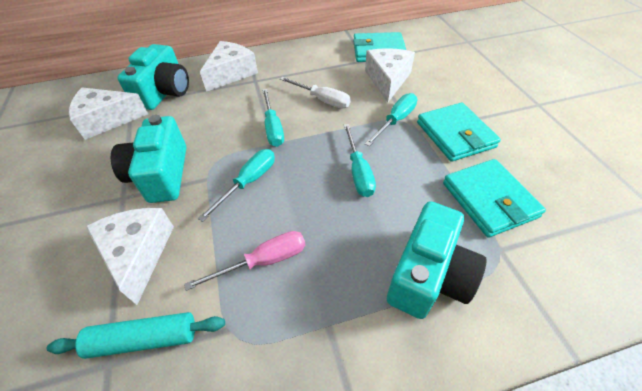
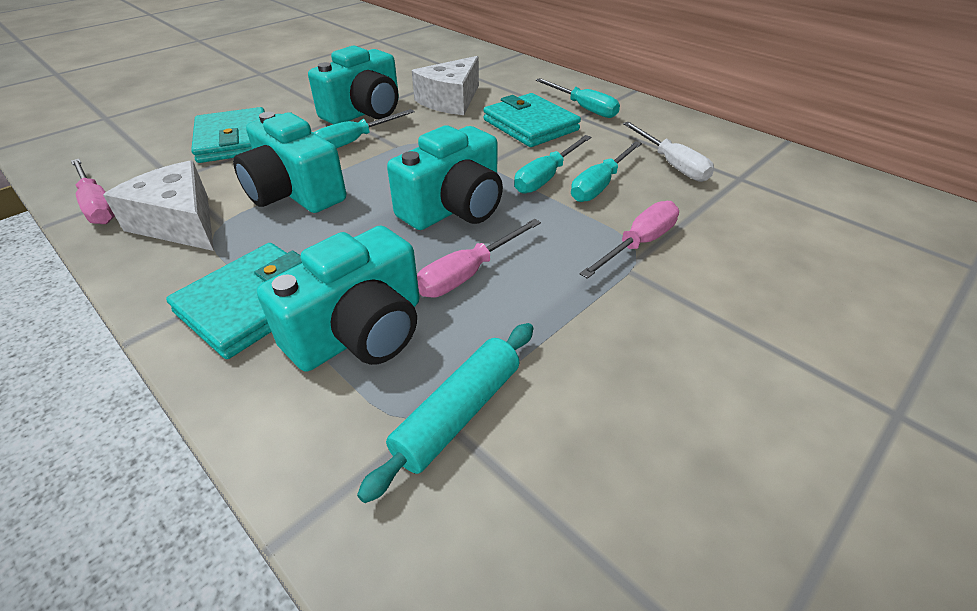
pink screwdriver: 1 -> 3
turquoise camera: 3 -> 4
white cheese: 4 -> 2

